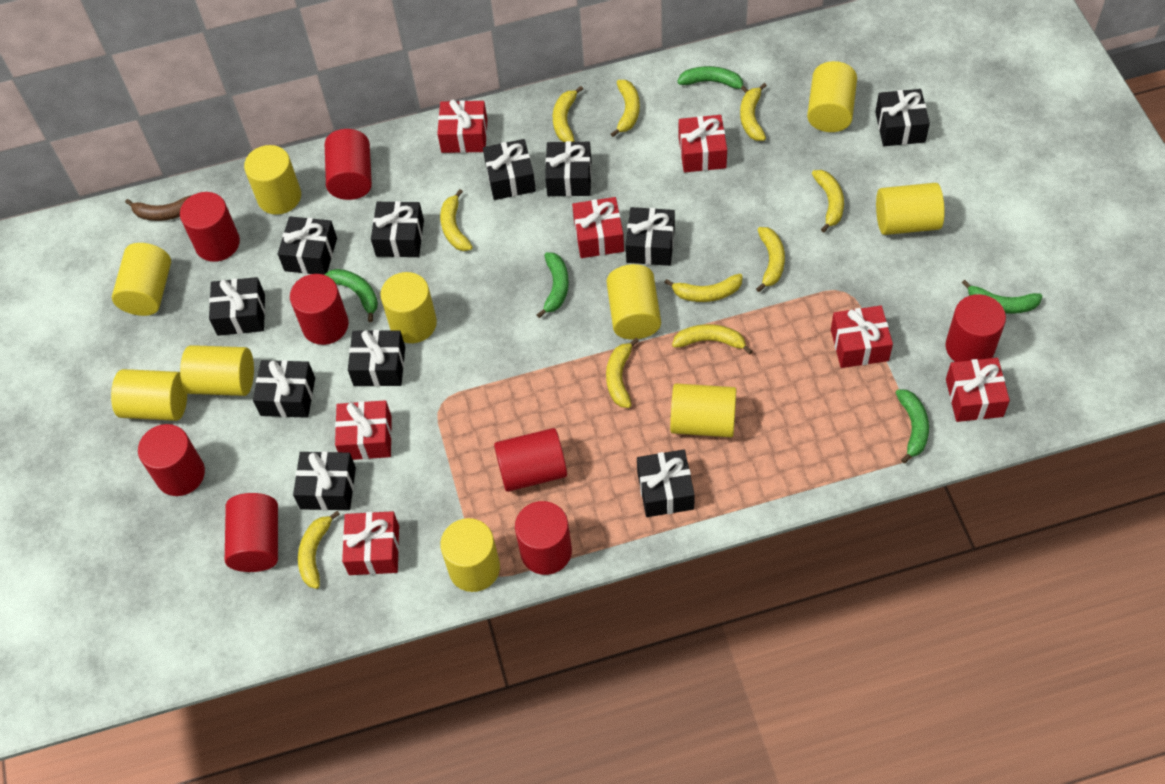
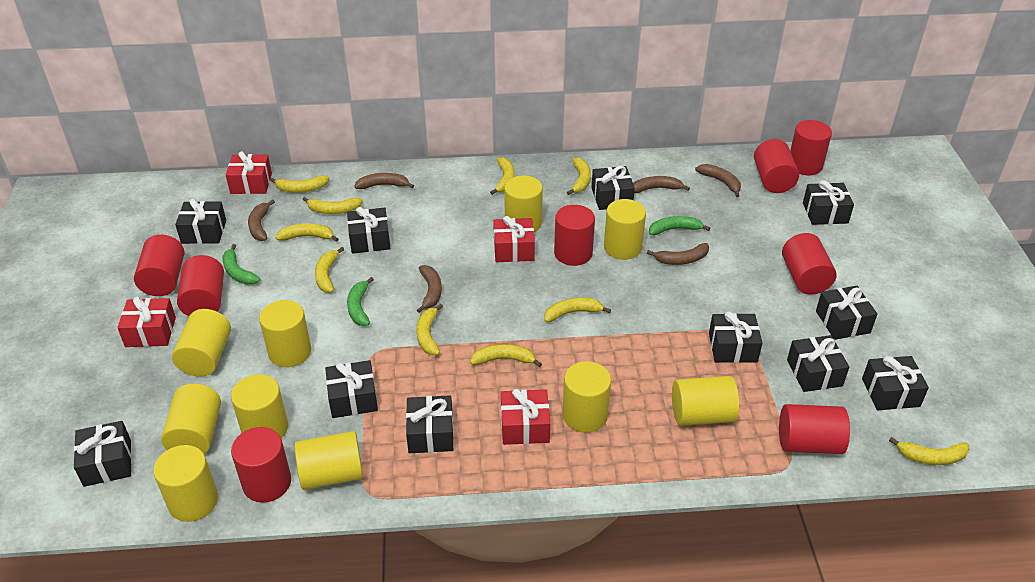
brown banana: 1 -> 6
green banana: 5 -> 3
red gift: 7 -> 4

